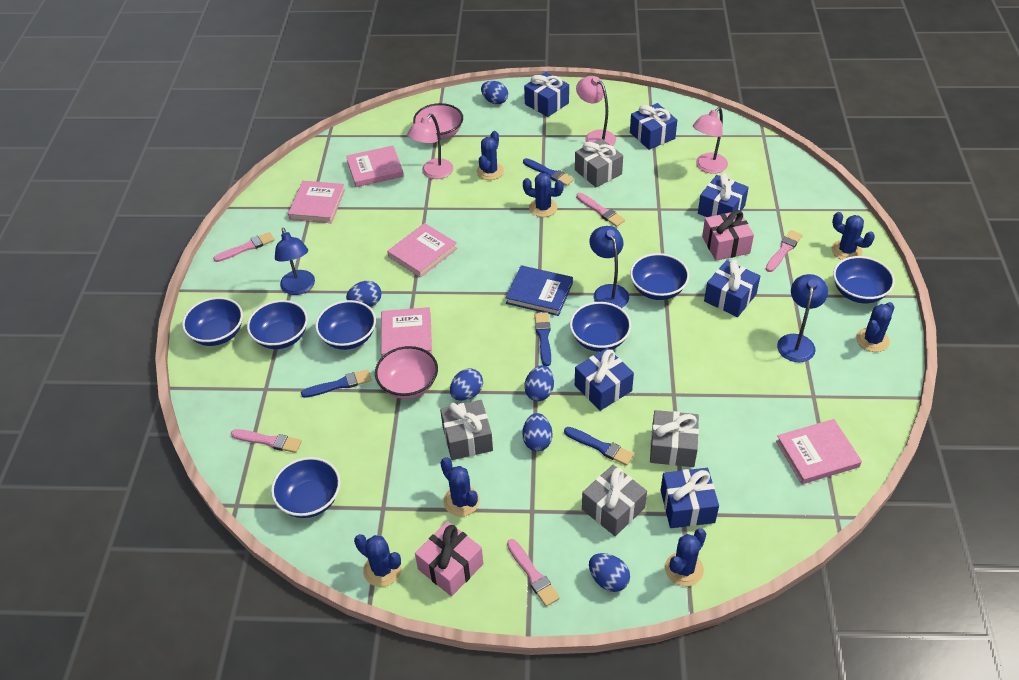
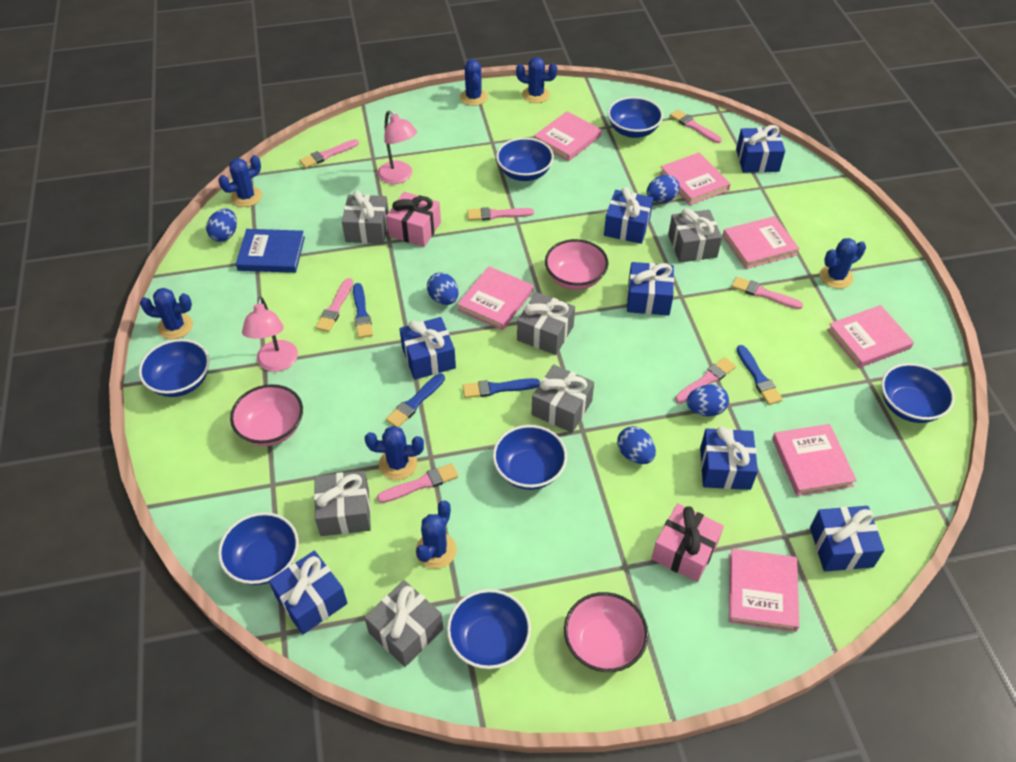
blue egg: 6 -> 5
blue gift: 6 -> 7
blue lamp: 3 -> 0
grey gift: 4 -> 6
pink book: 5 -> 7
pink bowl: 2 -> 3
pink brush: 5 -> 7
pink lamp: 3 -> 2

